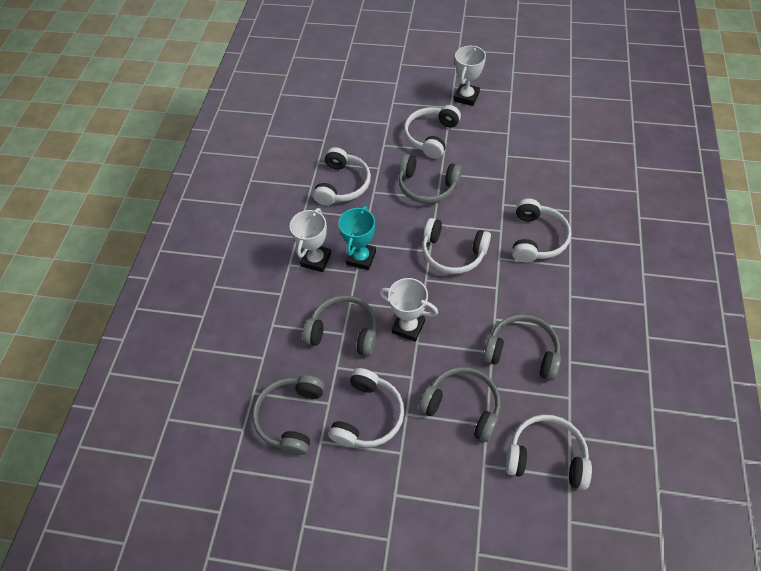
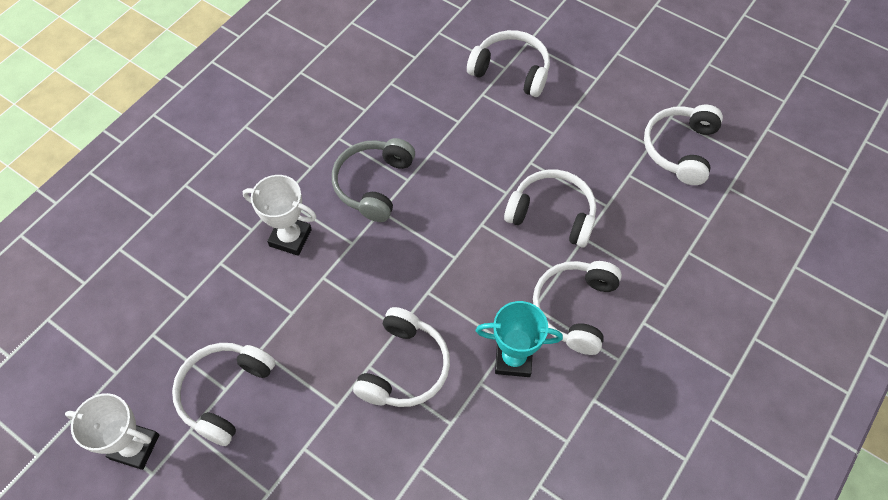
grey headphones: 5 -> 1
white trophy: 3 -> 2

